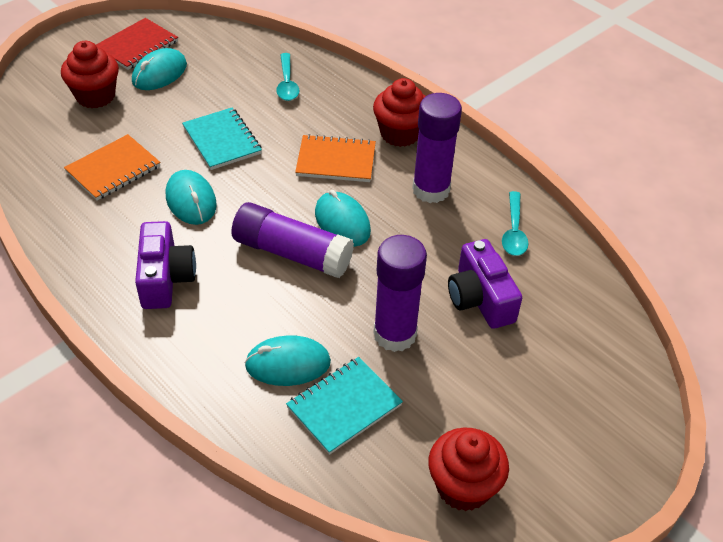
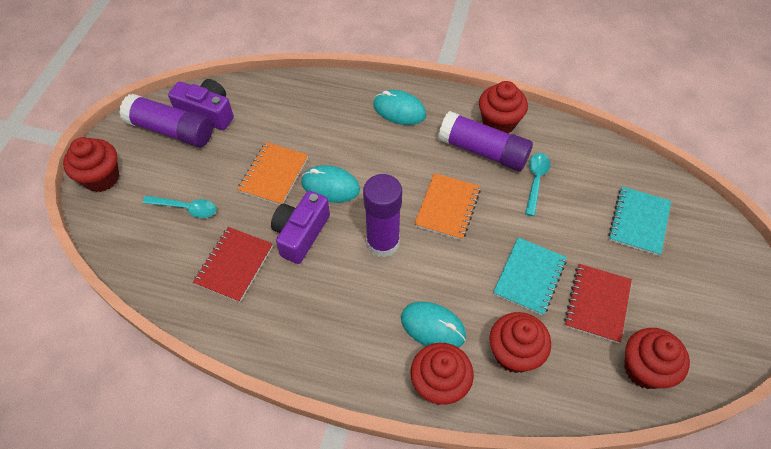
red cupcake: 3 -> 5
red notebook: 1 -> 2
turquoise mouse: 4 -> 3

